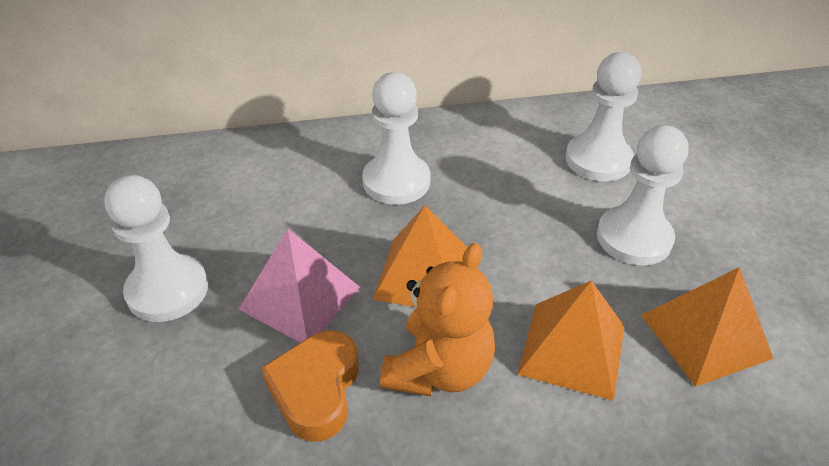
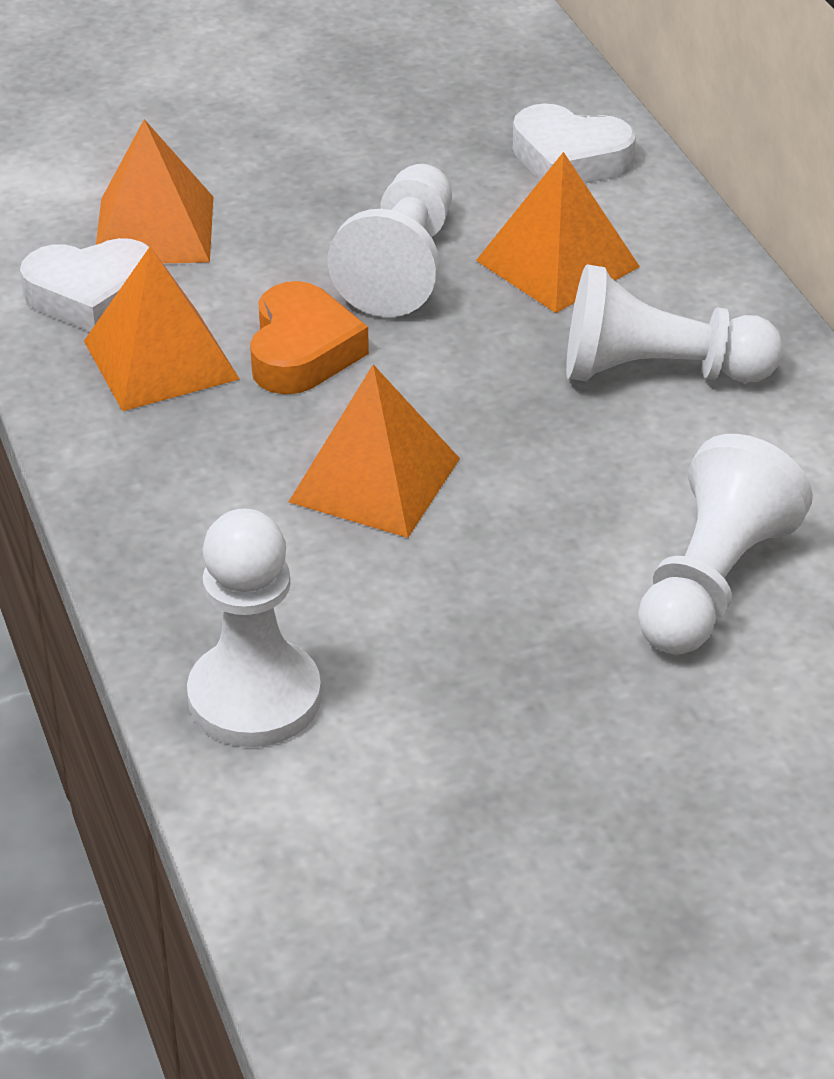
orange pyramid: 3 -> 4
orange teddy bear: 1 -> 0
pink pyramid: 1 -> 0
white heart: 0 -> 2

